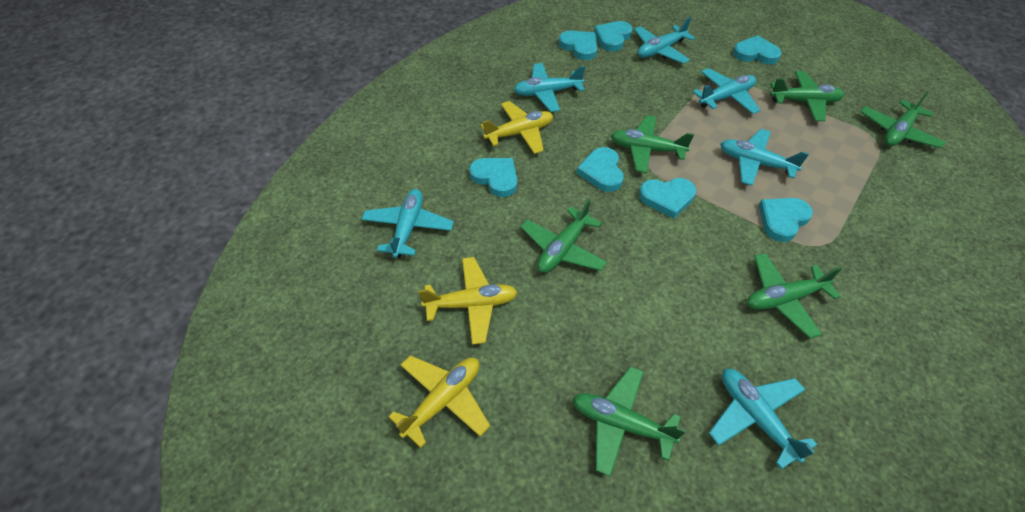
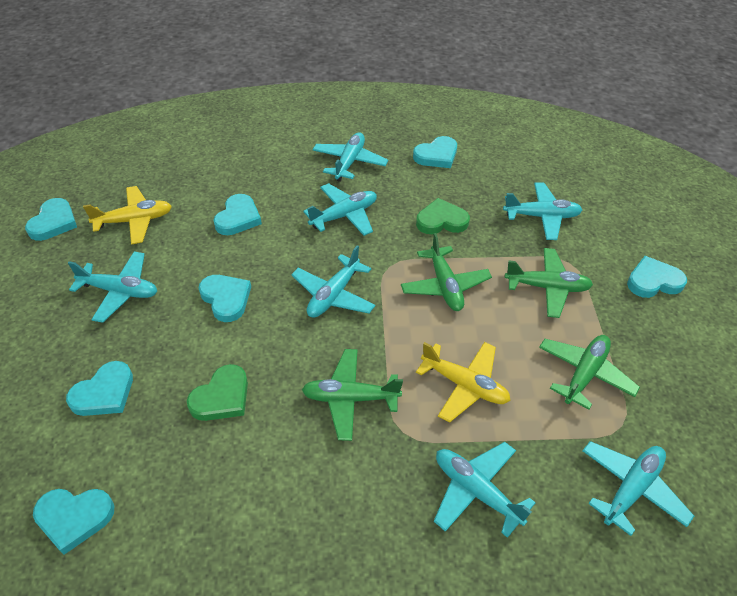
green heart: 0 -> 2
green plane: 6 -> 4
turquoise plane: 6 -> 7
yellow plane: 3 -> 2

